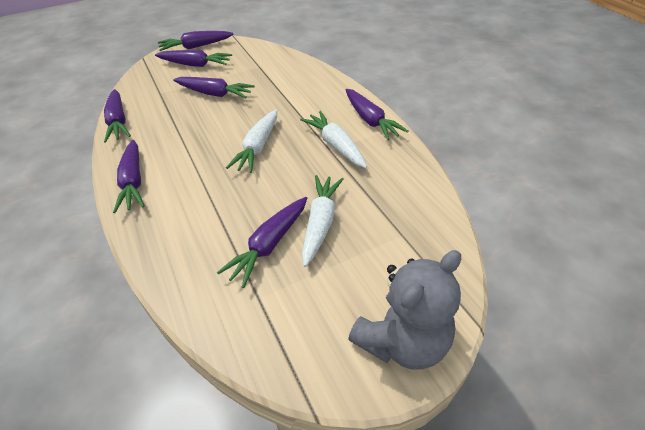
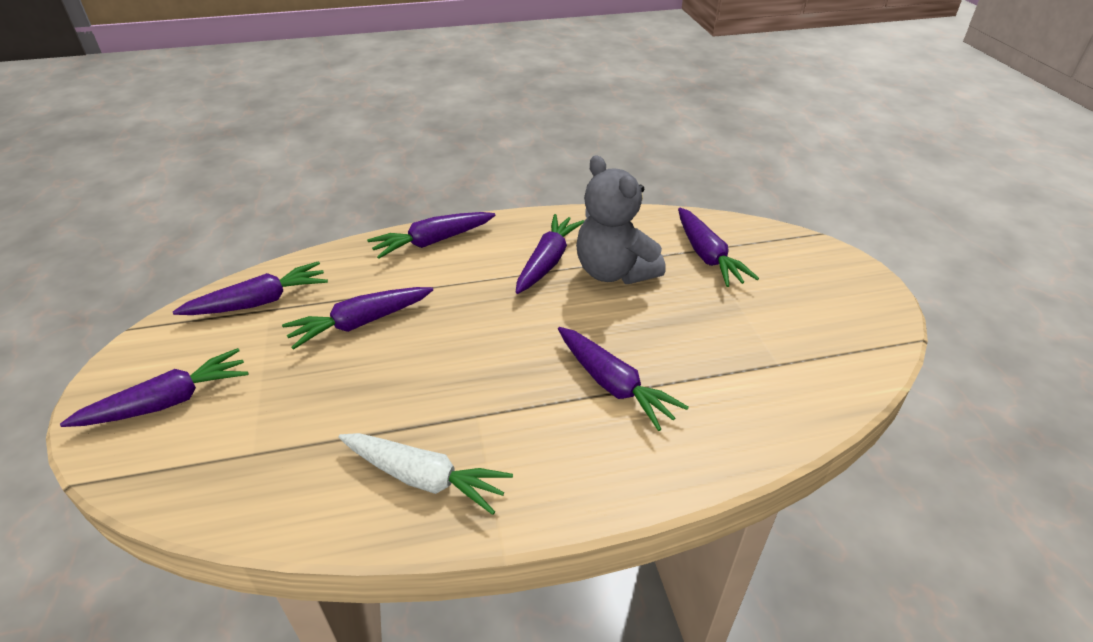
white carrot: 3 -> 1

